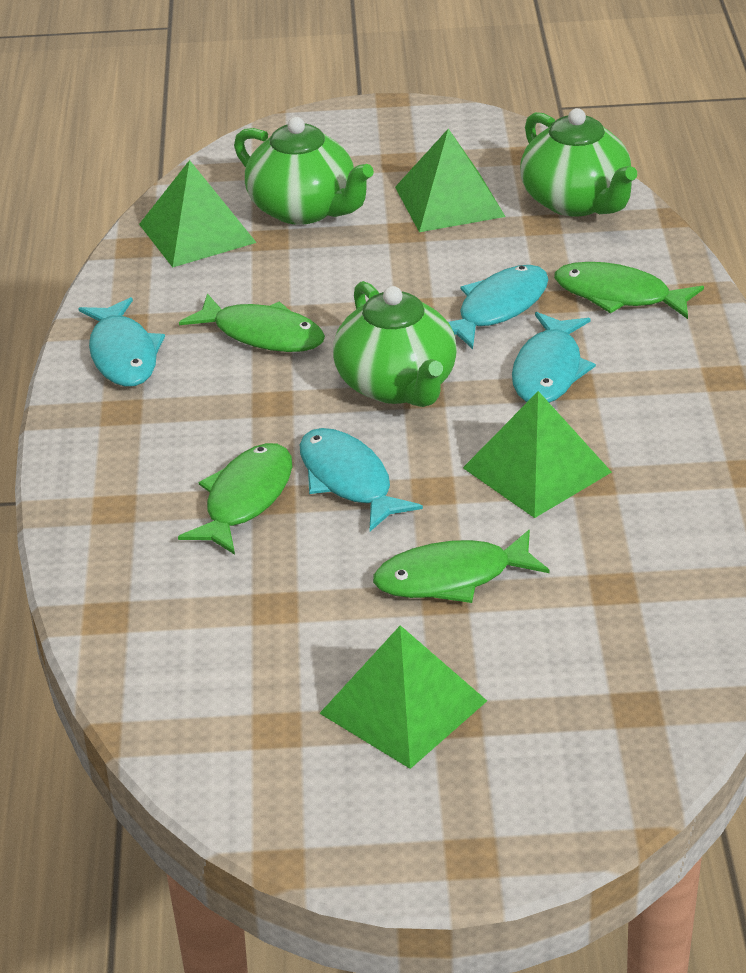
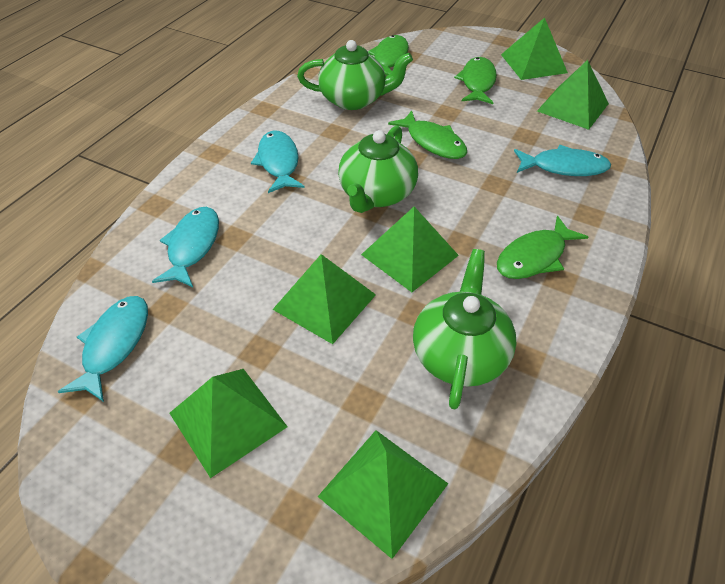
green pyramid: 4 -> 6

